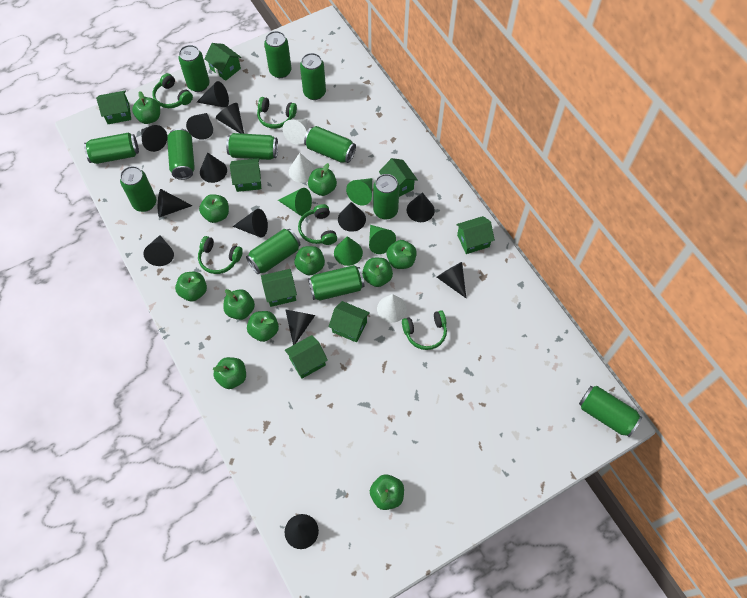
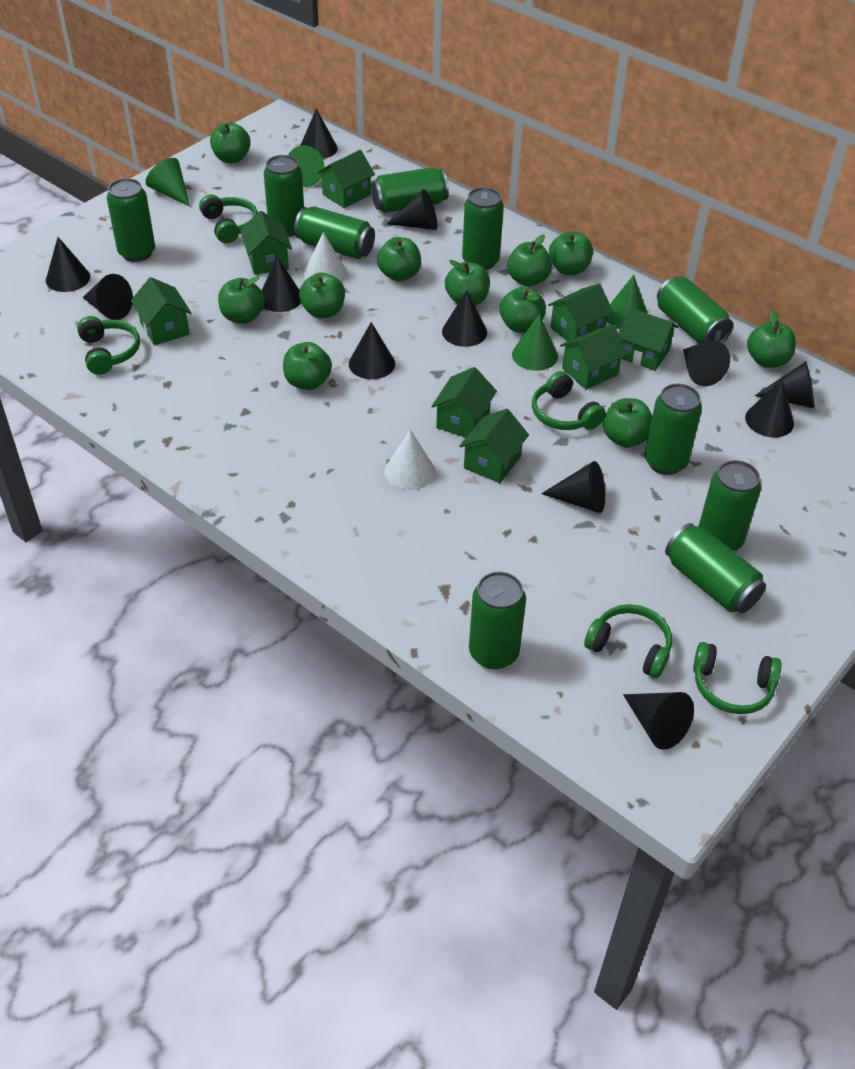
black cone: 13 -> 12
green can: 12 -> 10
white cone: 3 -> 2

